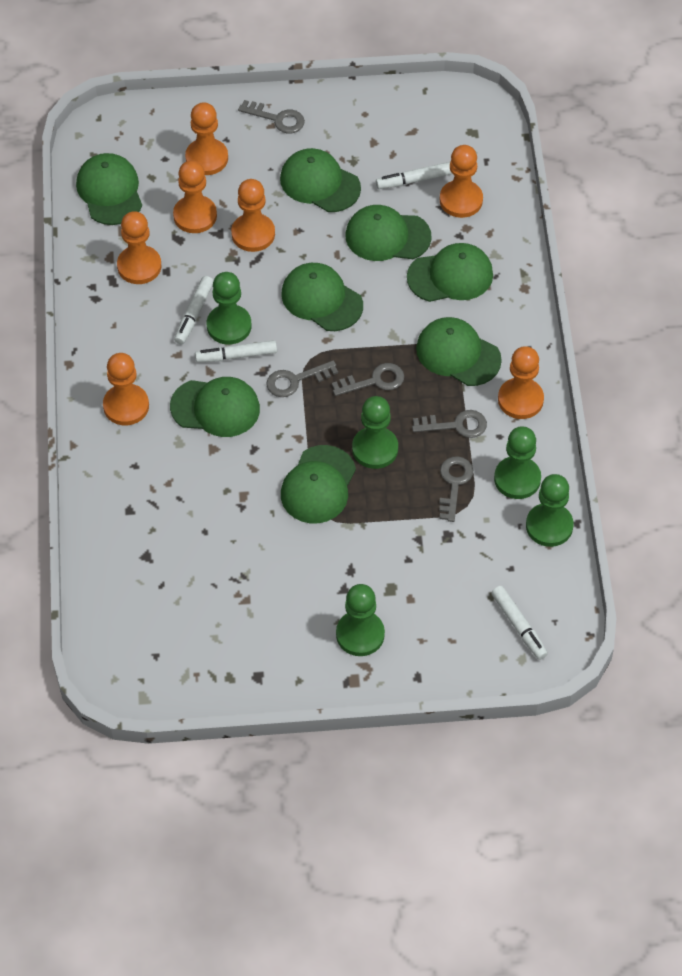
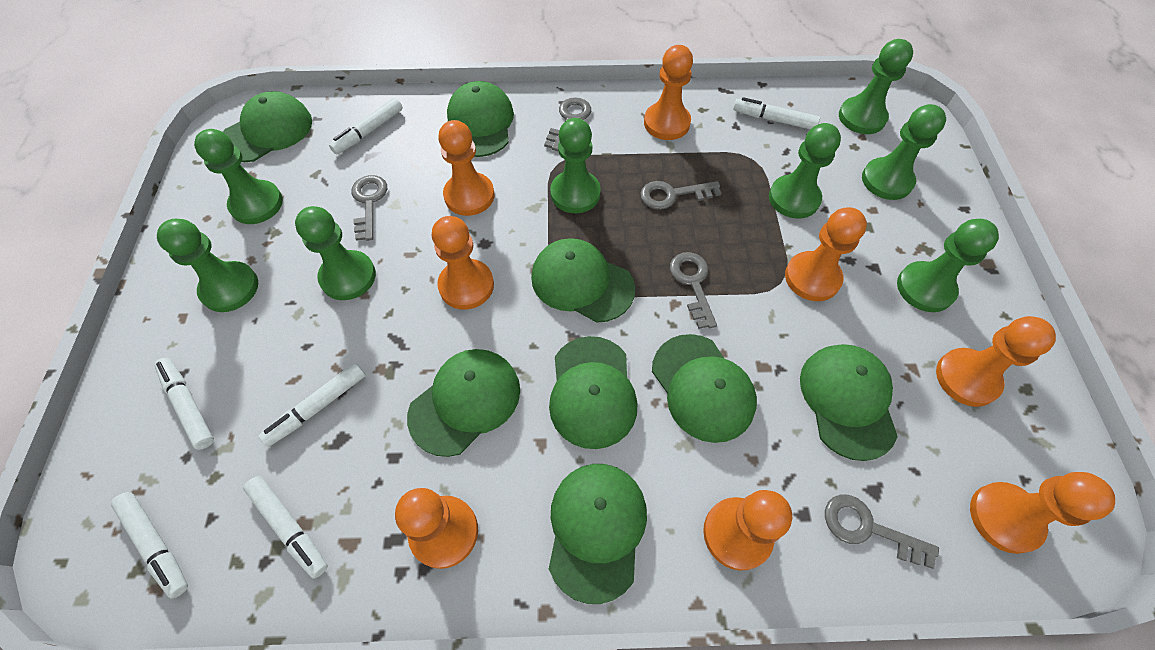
green pawn: 5 -> 8
orange pawn: 7 -> 8
white marker: 4 -> 6

